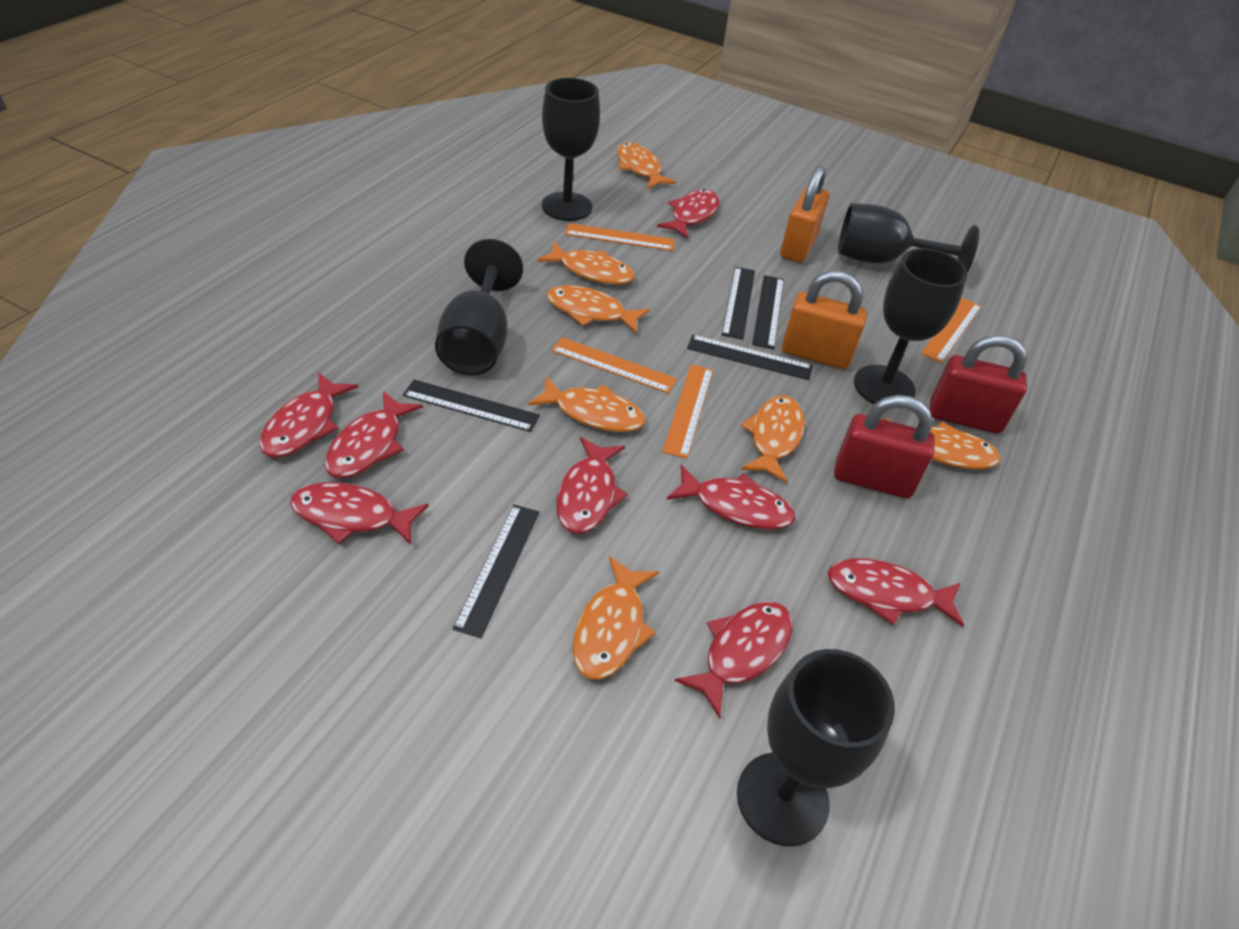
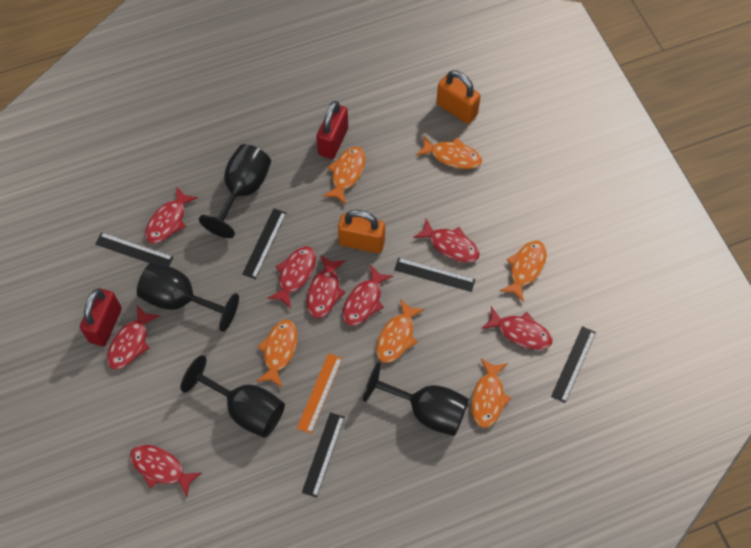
black goblet: 5 -> 4
orange fish: 7 -> 6
orange ruler: 4 -> 1

